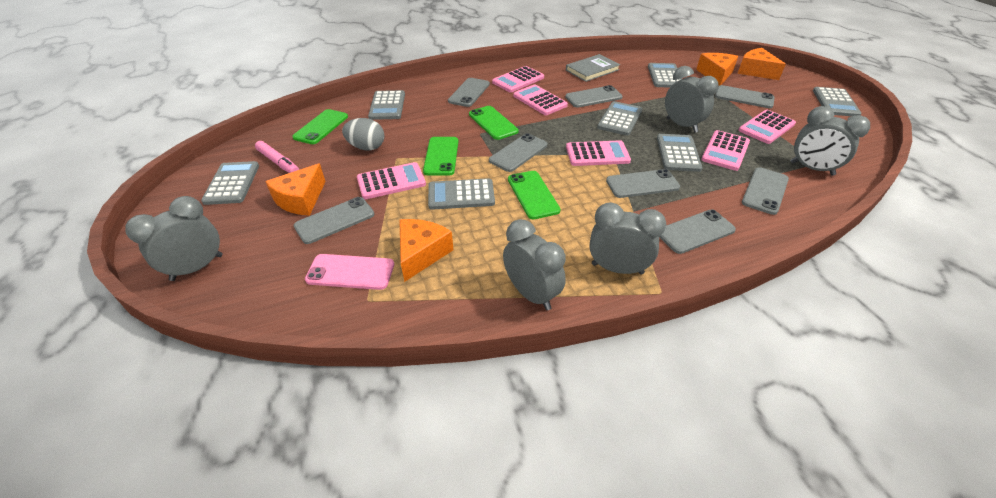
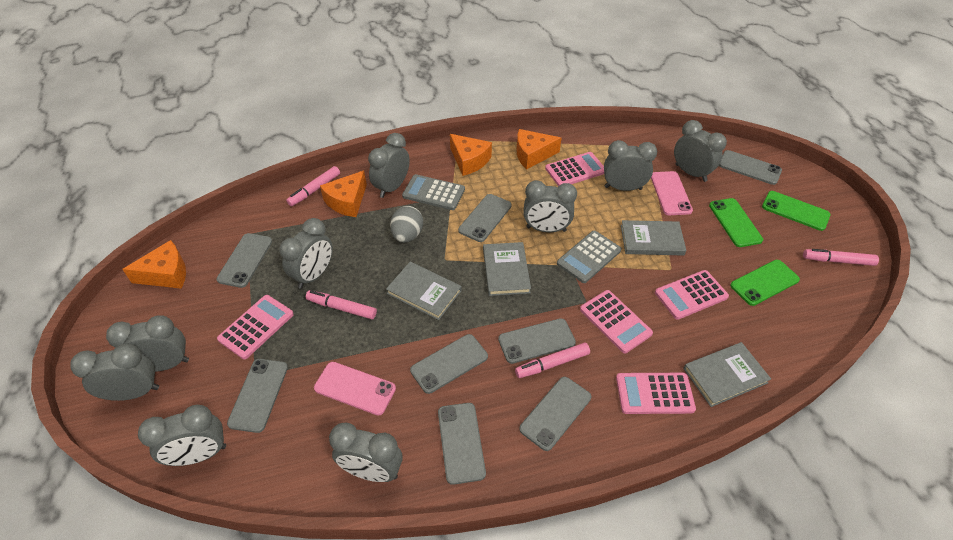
green phone: 4 -> 3
grey book: 1 -> 4
grey calculator: 7 -> 2
grey clock: 5 -> 9
pink calculator: 6 -> 5
pink marker: 1 -> 4
pink phone: 1 -> 2

